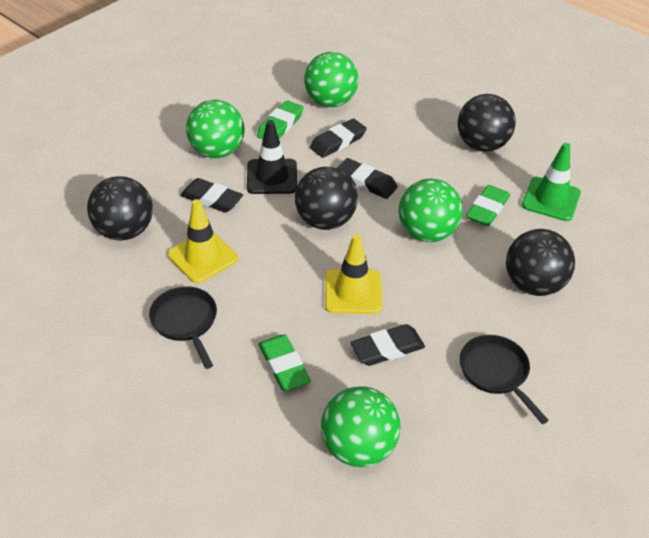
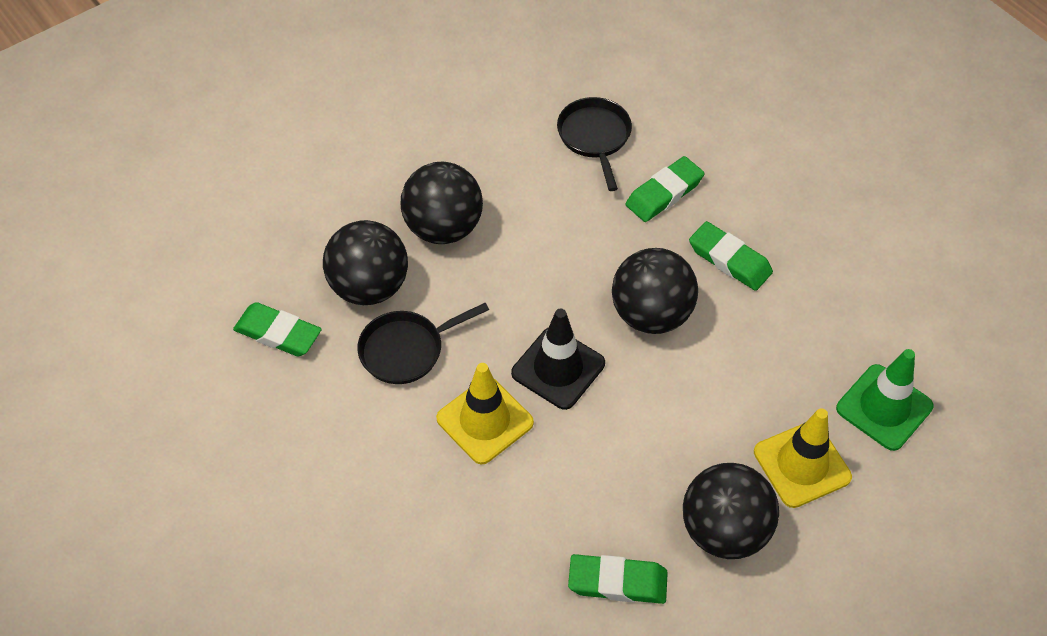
black eraser: 4 -> 0
green ball: 4 -> 0
green eraser: 3 -> 4

